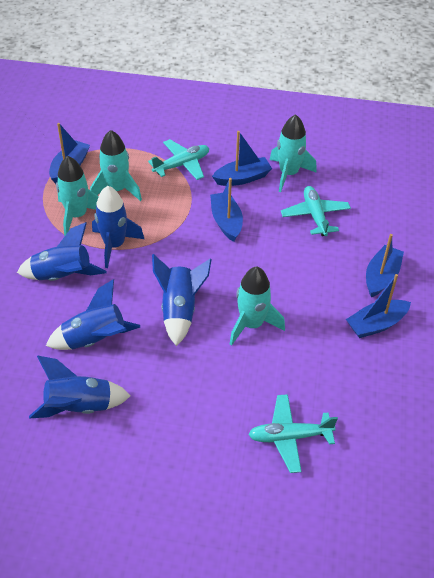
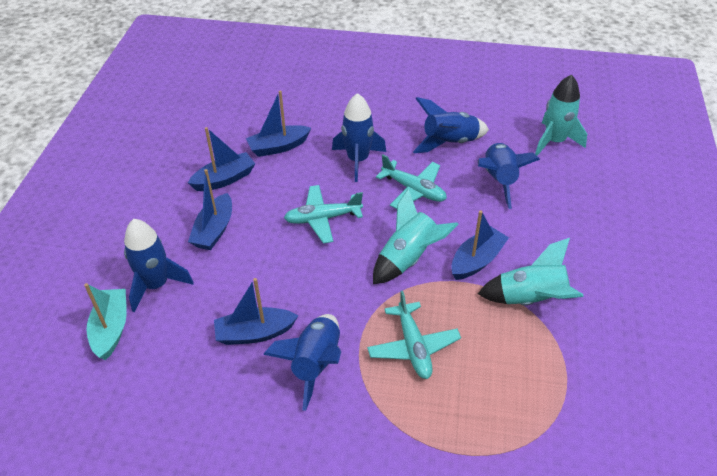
turquoise boat: 0 -> 1
turquoise rocket: 4 -> 3

